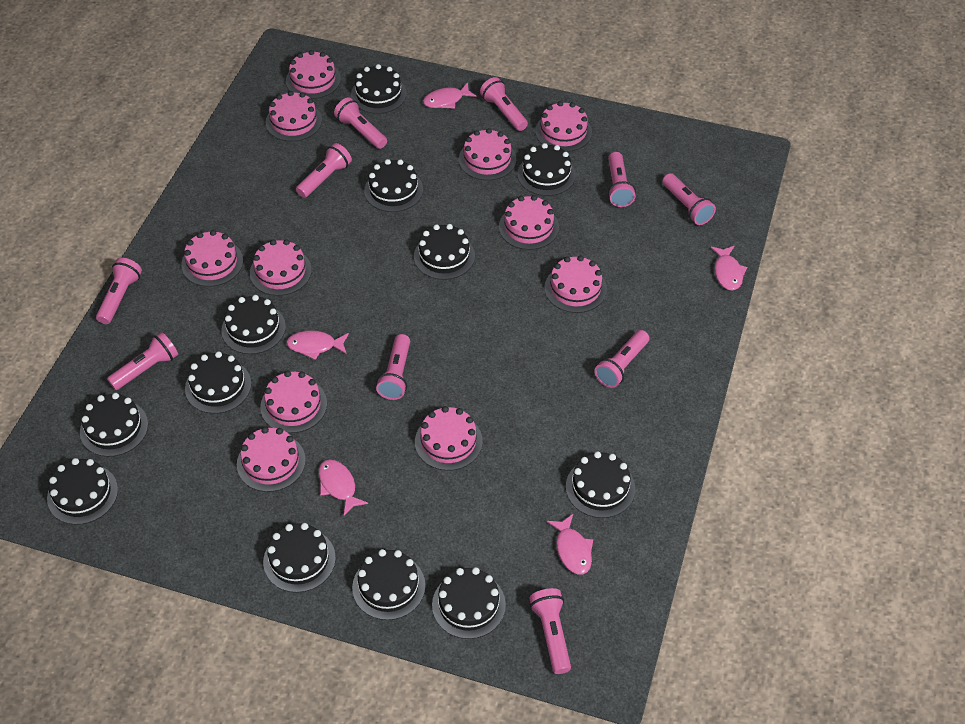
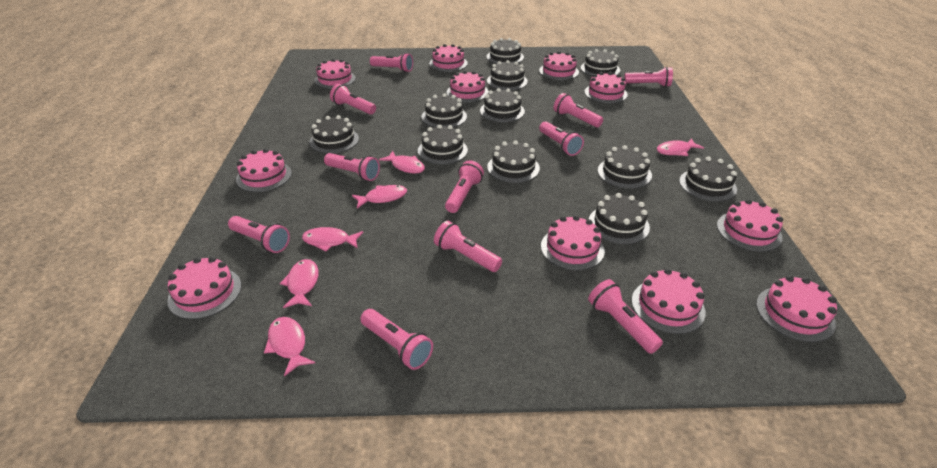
black cake: 12 -> 11
pink fish: 5 -> 6
pink flashlight: 10 -> 11

